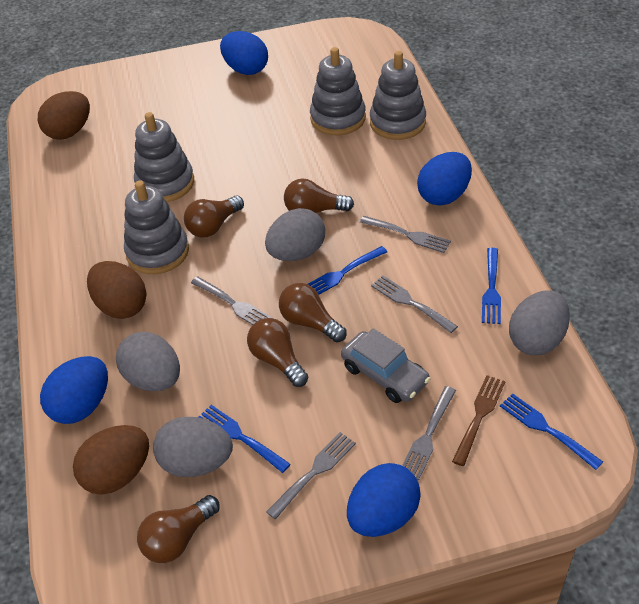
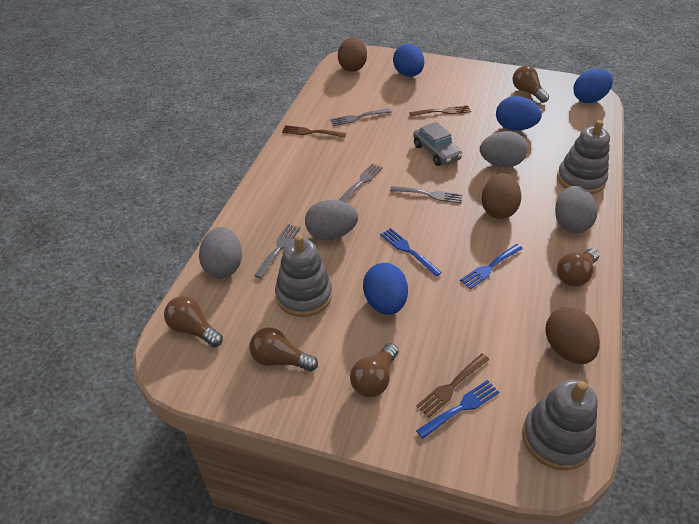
blue fork: 4 -> 3
brown fork: 1 -> 3
grey fork: 5 -> 4
grey stacking toy: 4 -> 3

